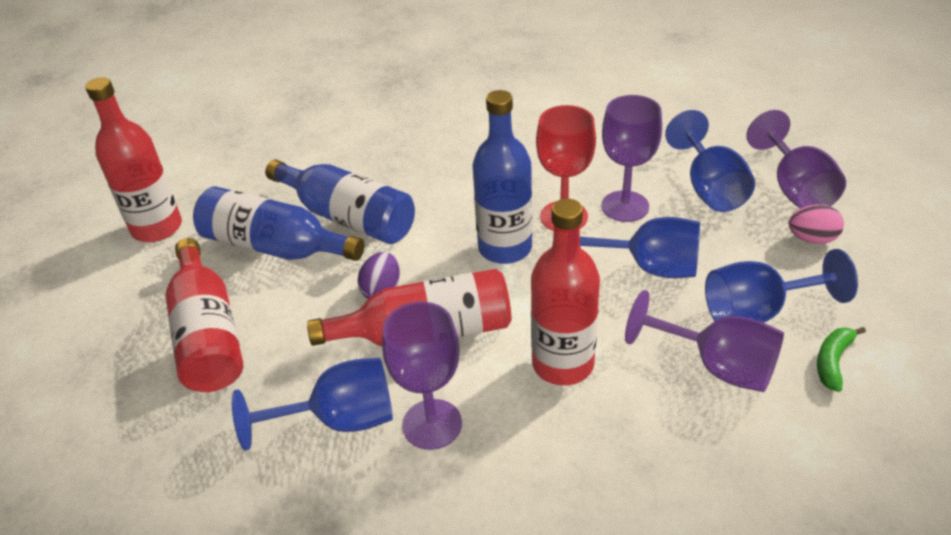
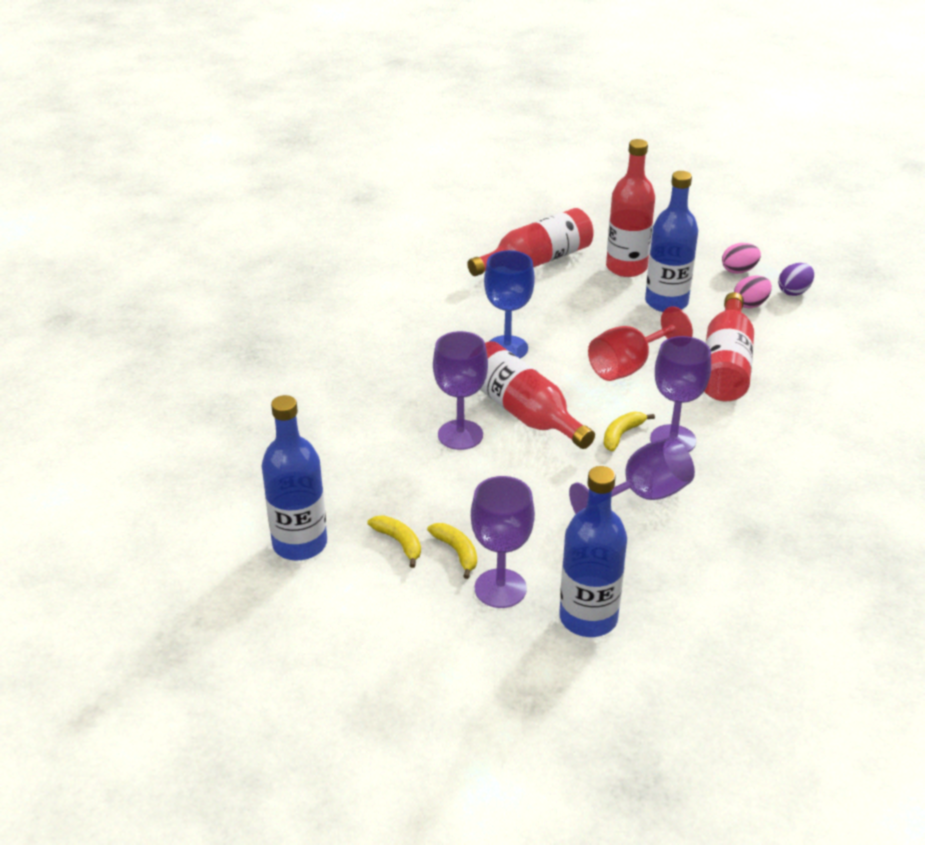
blue goblet: 4 -> 1
green banana: 1 -> 0
pink egg: 1 -> 2
yellow banana: 0 -> 3

